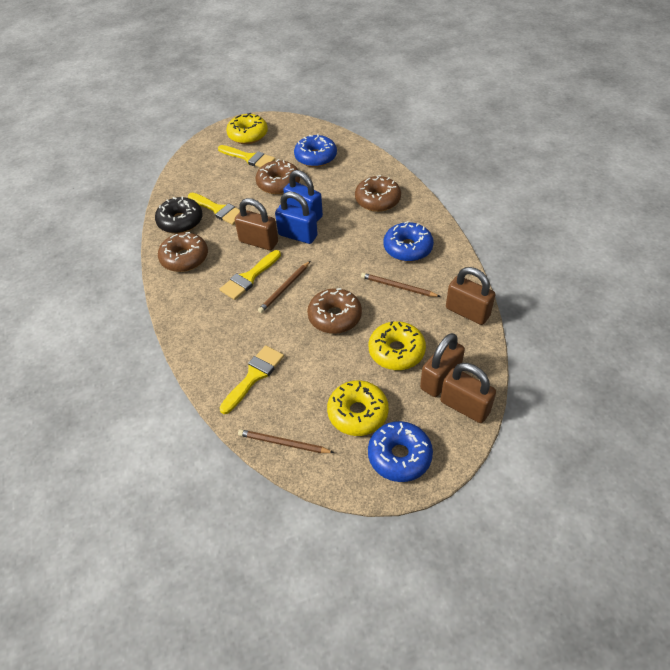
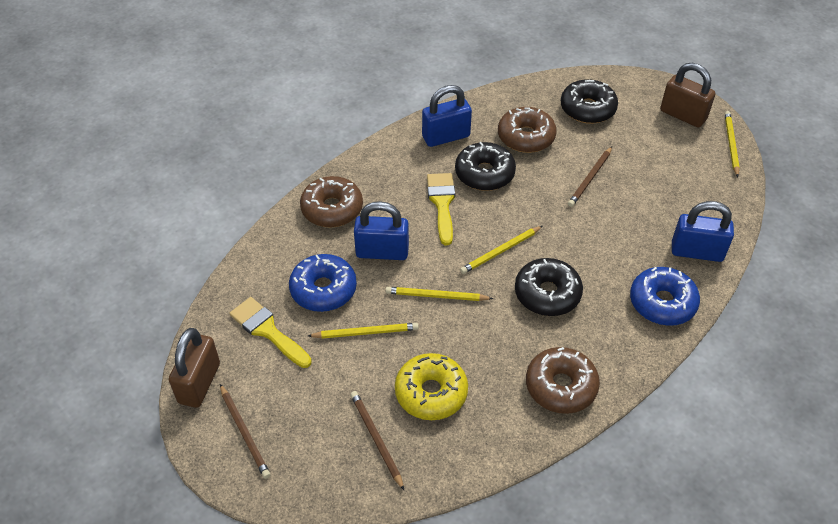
black donut: 1 -> 3
blue donut: 3 -> 2
blue padlock: 2 -> 3
brown donut: 4 -> 3
brown padlock: 4 -> 2
yellow brush: 4 -> 2
yellow donut: 3 -> 1
yellow pencil: 0 -> 4

